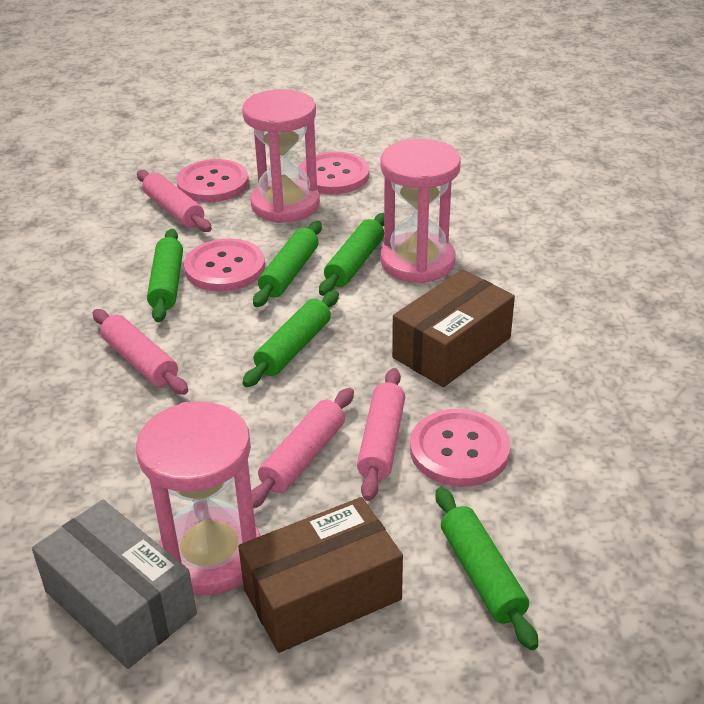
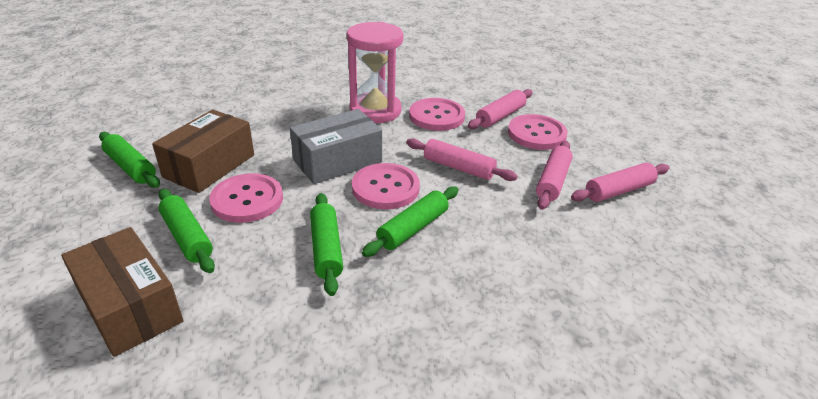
green rolling pin: 5 -> 4
pink hourglass: 3 -> 1

